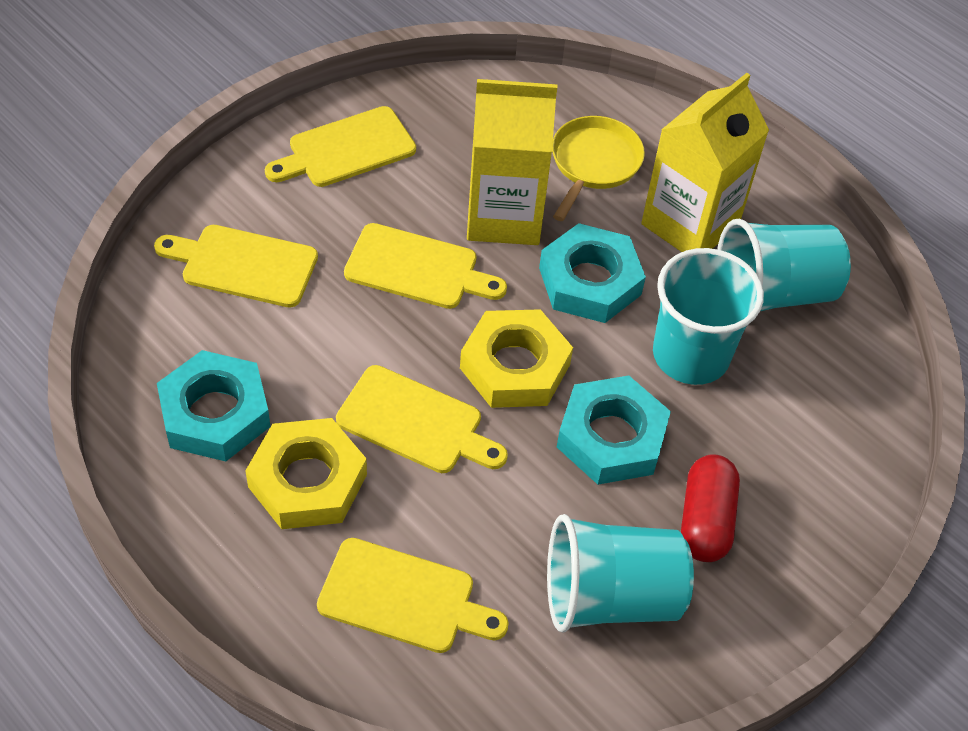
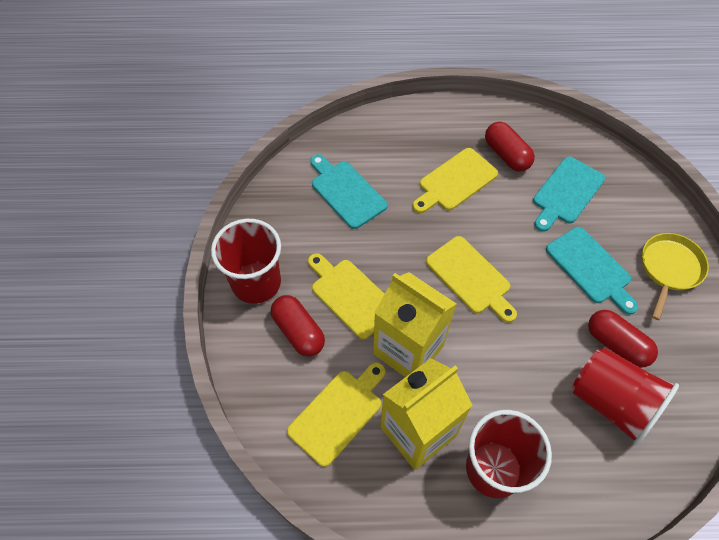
red capsule: 1 -> 3
red cup: 0 -> 3
turquoise cup: 3 -> 0
turquoise cutting board: 0 -> 3
turquoise nut: 3 -> 0
yellow cutting board: 5 -> 4
yellow nut: 2 -> 0

